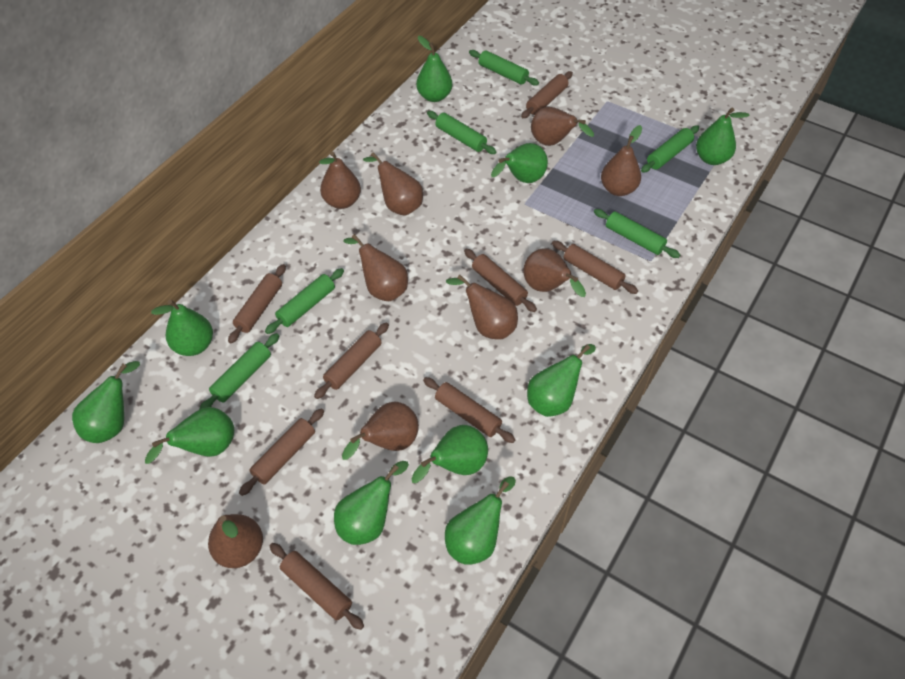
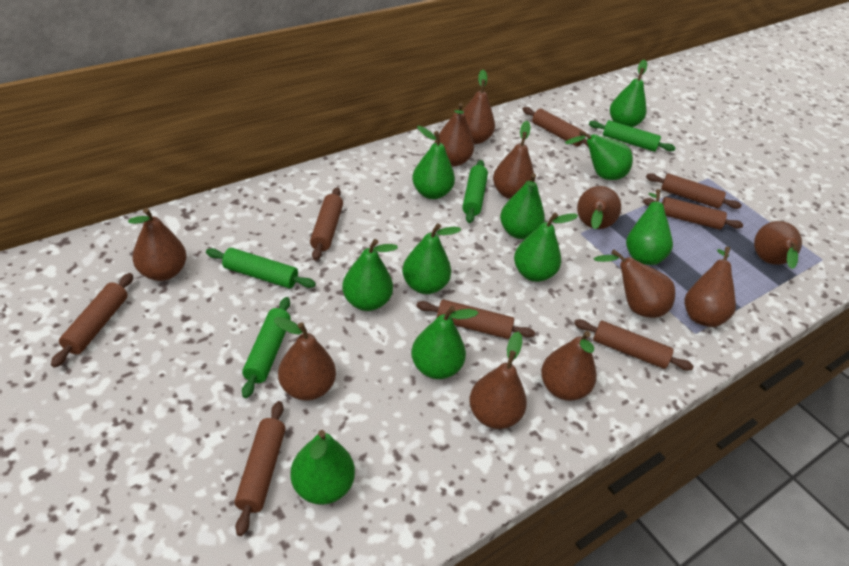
brown pear: 9 -> 11
green rolling pin: 6 -> 4

